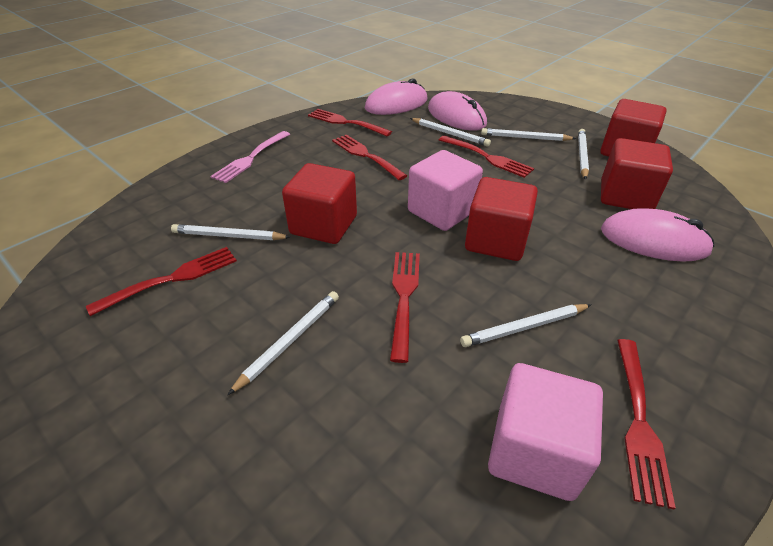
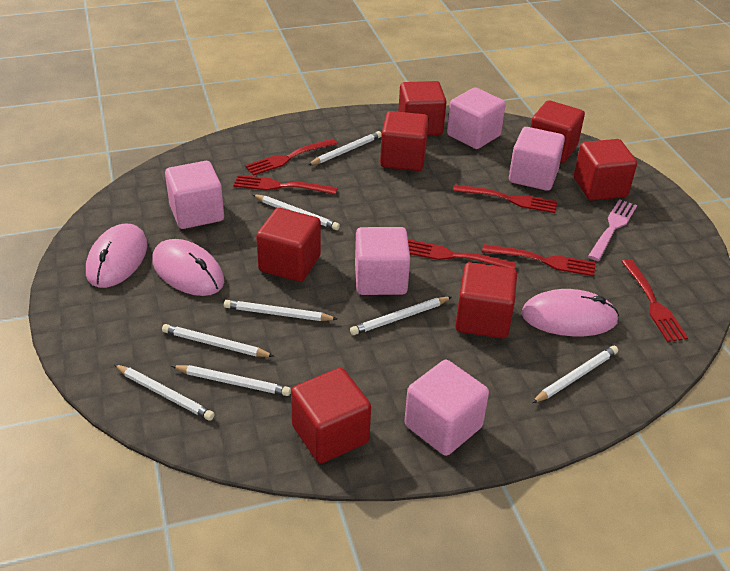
pink cube: 2 -> 5
red cube: 4 -> 7
white pencil: 6 -> 8

